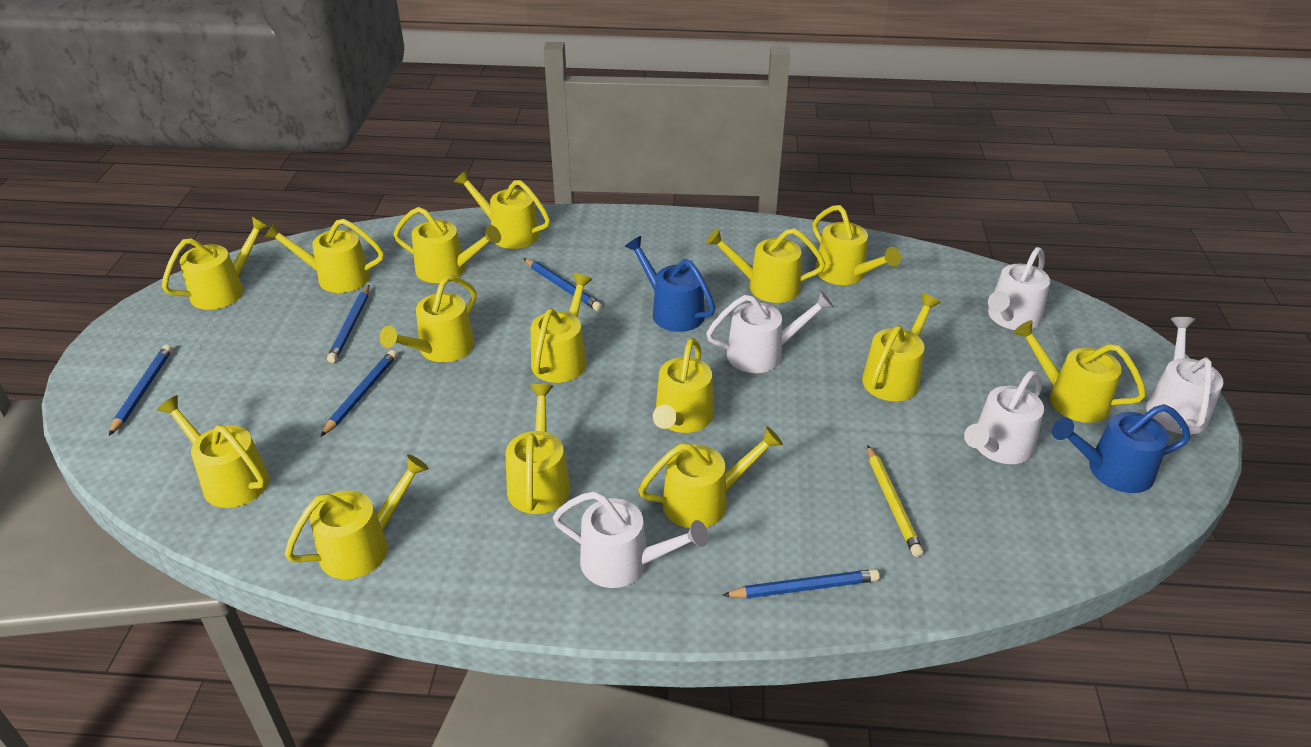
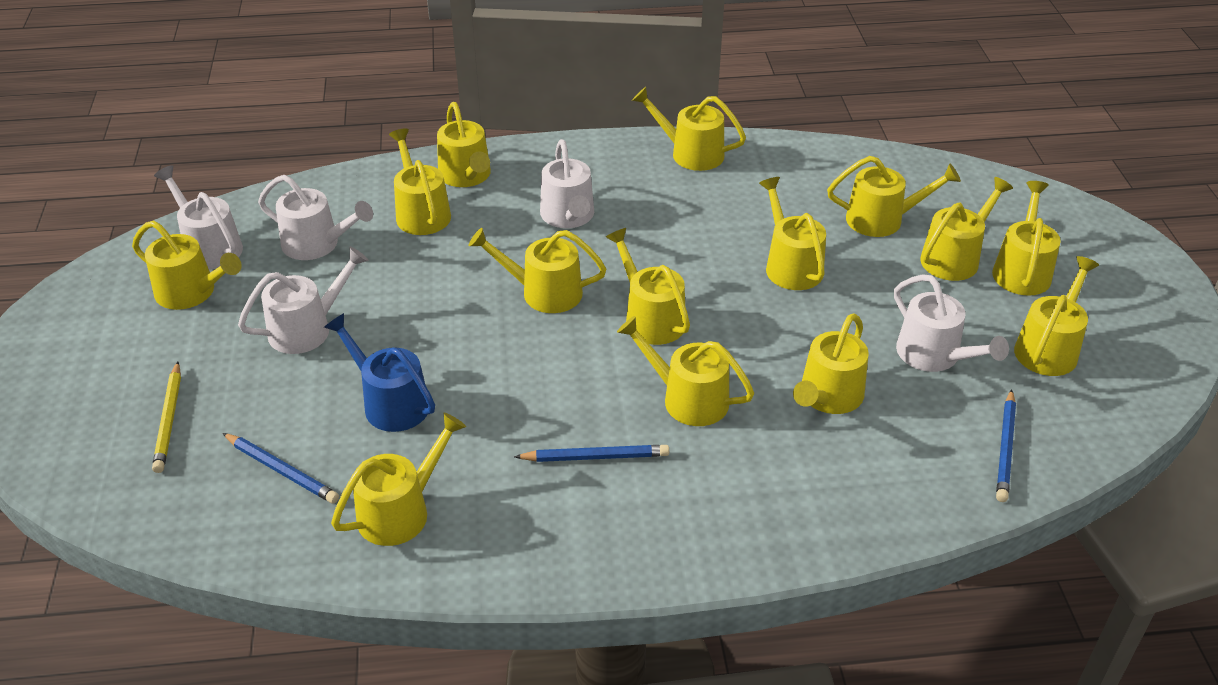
blue pencil: 5 -> 3
blue watering can: 2 -> 1
yellow watering can: 15 -> 14

